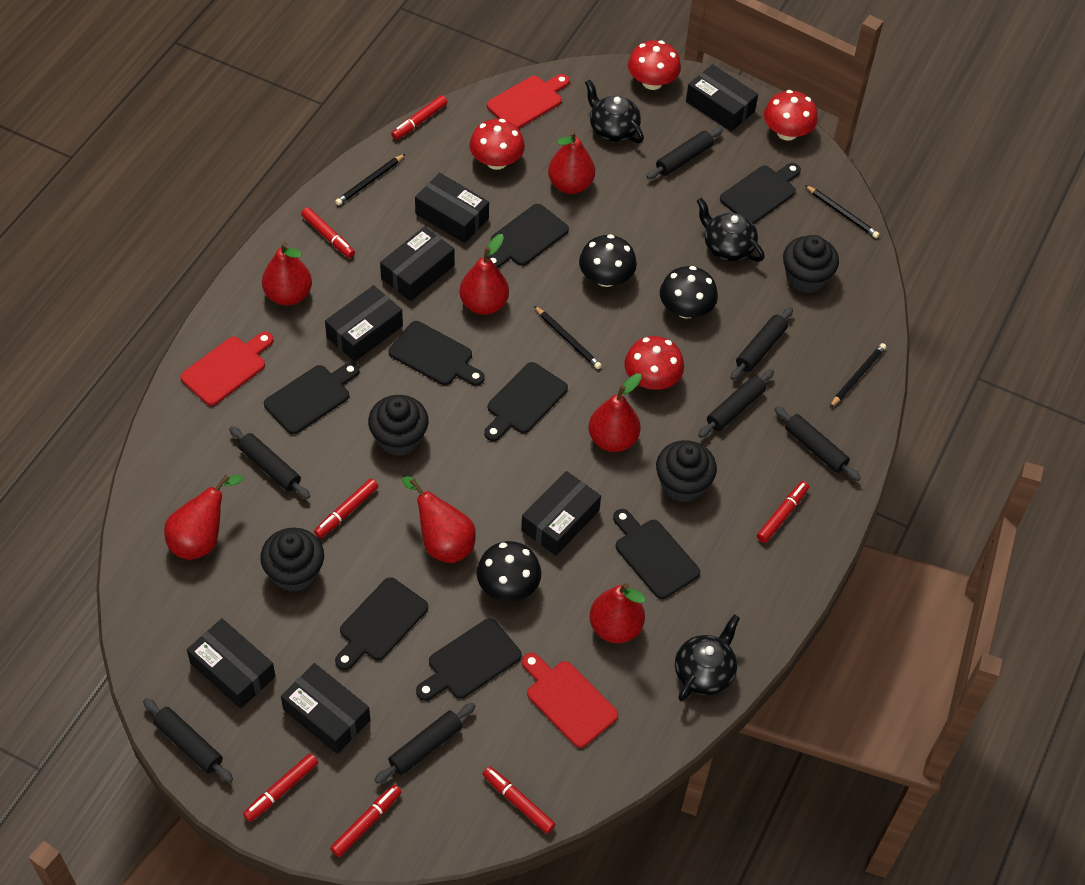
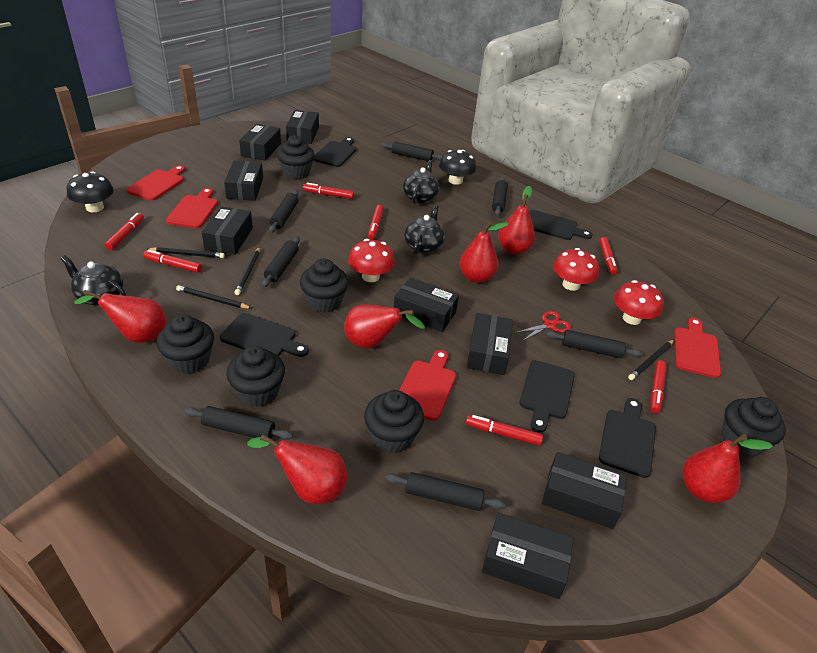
black box: 7 -> 8
black cupcake: 4 -> 6
black cutting board: 8 -> 5
black mushroom: 3 -> 2
red cutting board: 3 -> 4
red mushroom: 4 -> 3
red pear: 7 -> 6
red scissors: 0 -> 1

